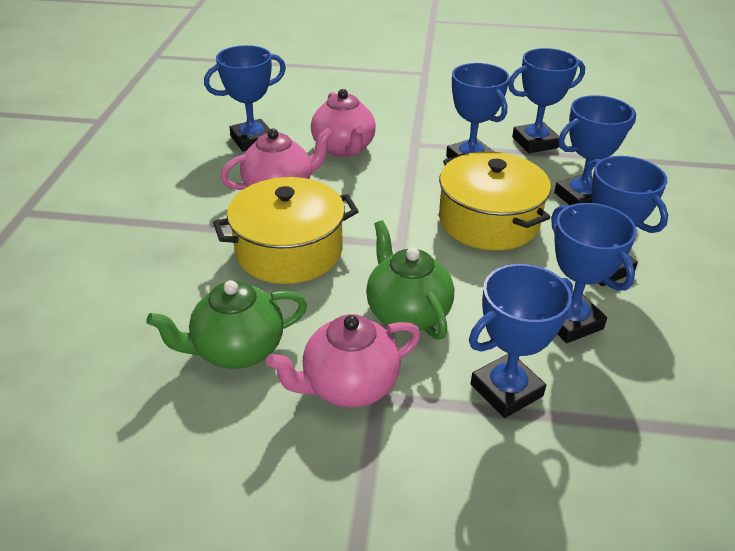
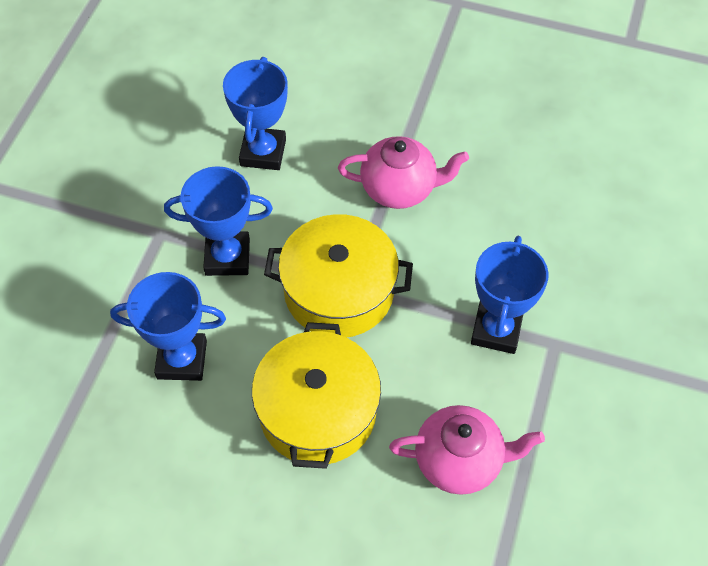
blue trophy: 7 -> 4
green teapot: 2 -> 0
pink teapot: 3 -> 2

